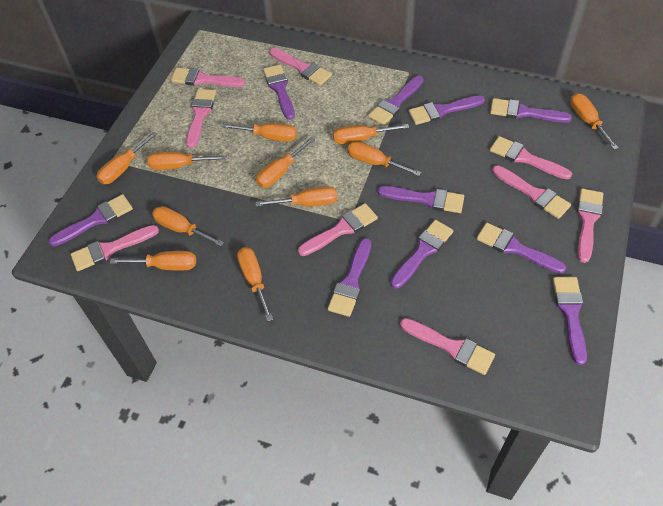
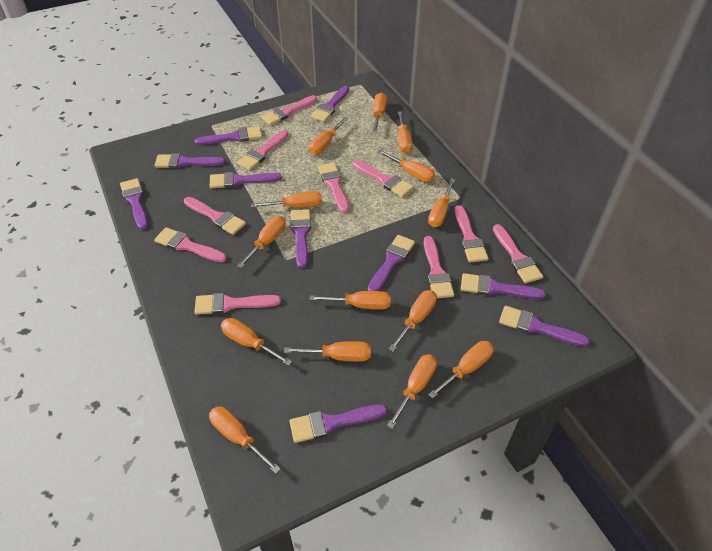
orange screwdriver: 11 -> 14
pink brush: 9 -> 10

